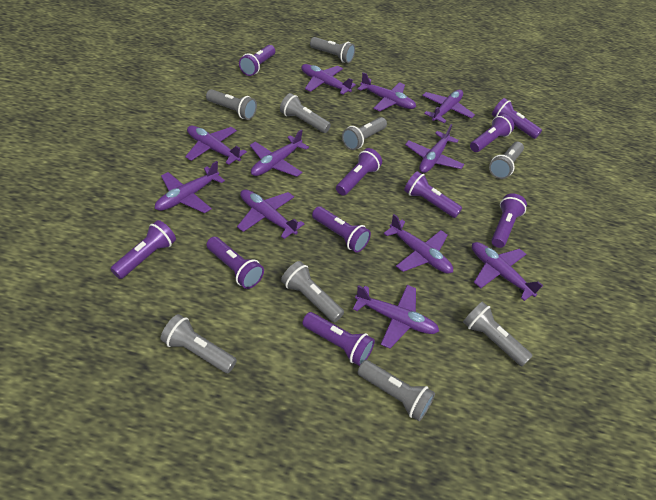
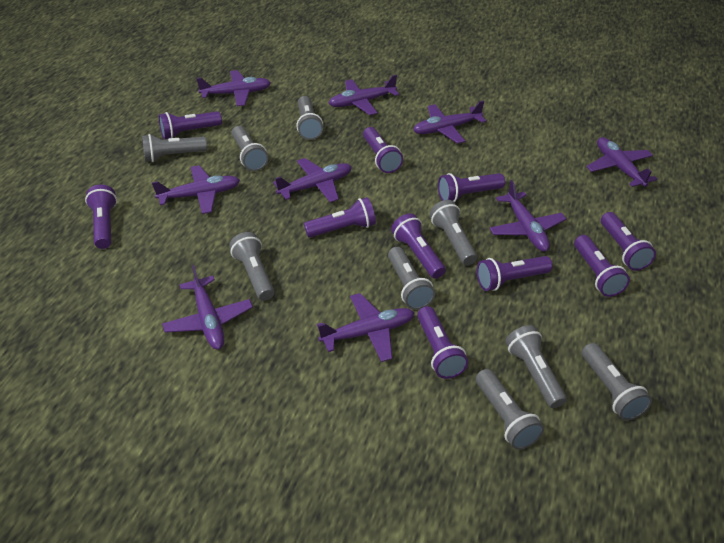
purple plane: 11 -> 9

